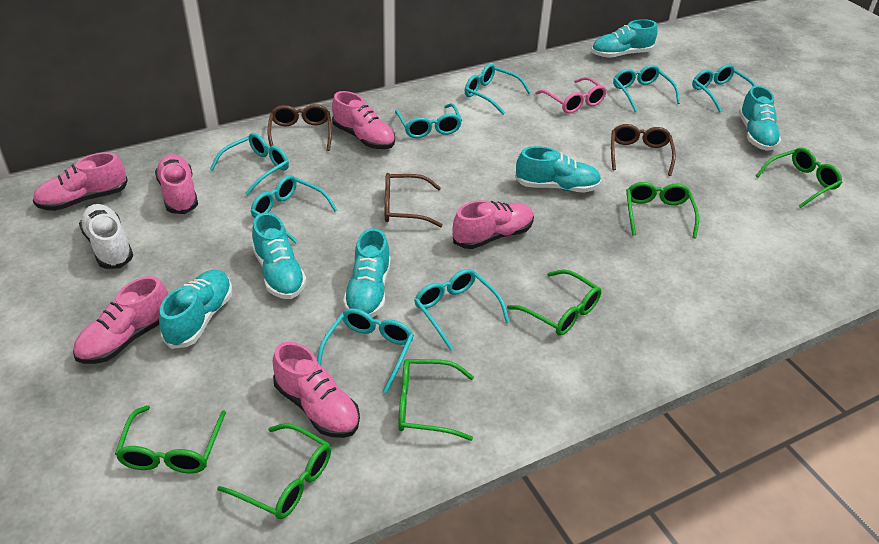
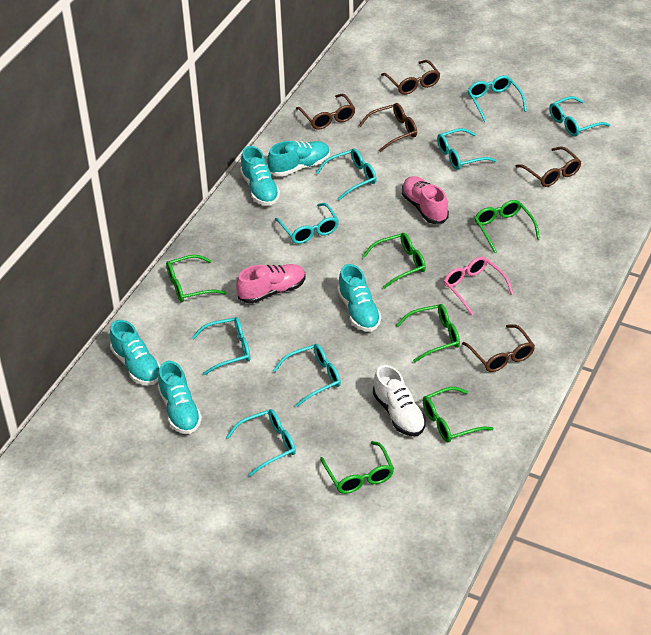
brown glasses: 3 -> 5
pink shoe: 6 -> 2
turquoise shoe: 6 -> 5

